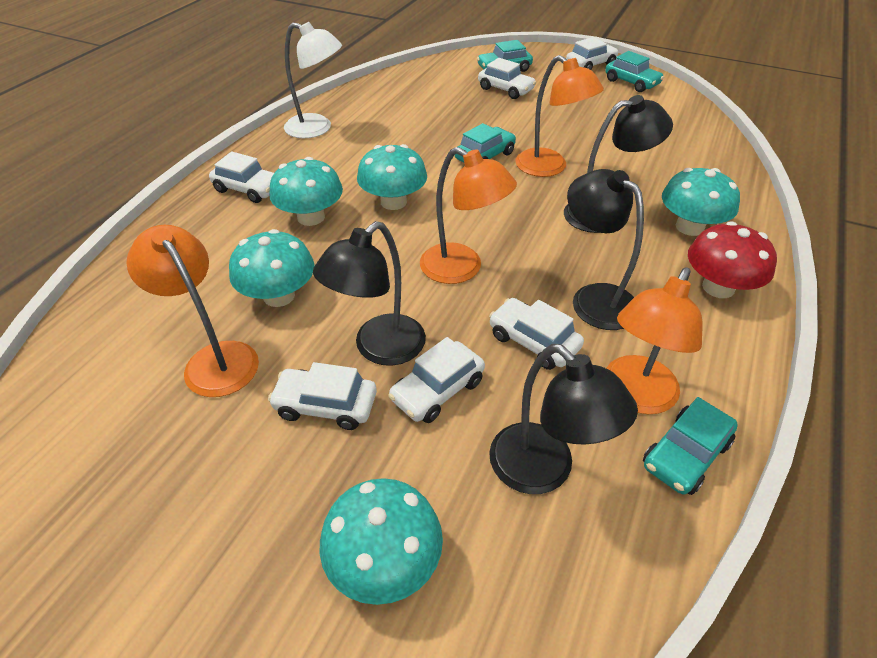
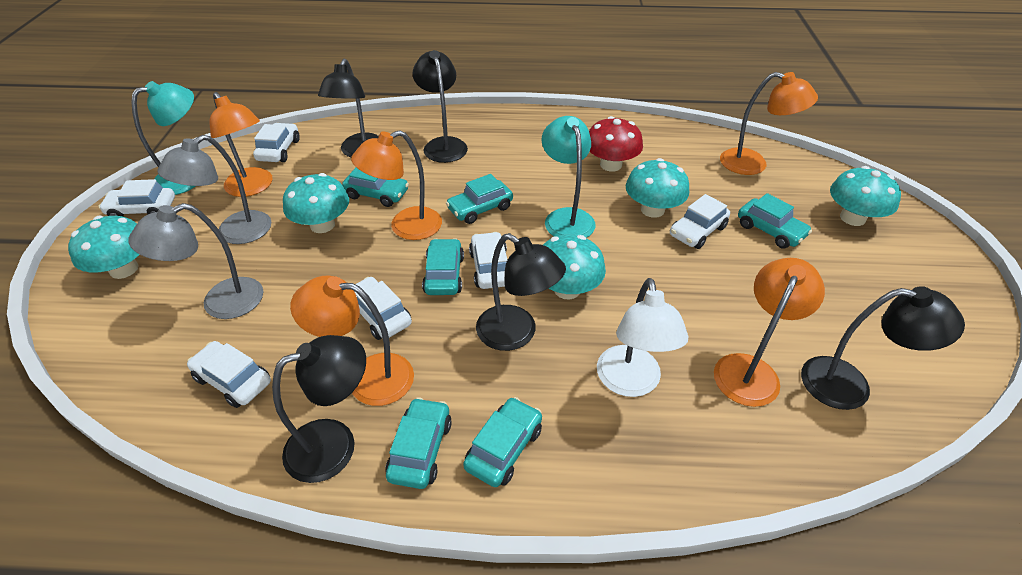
black lamp: 4 -> 5
grey lamp: 0 -> 2
orange lamp: 4 -> 5
turquoise car: 4 -> 6
turquoise lamp: 0 -> 2

